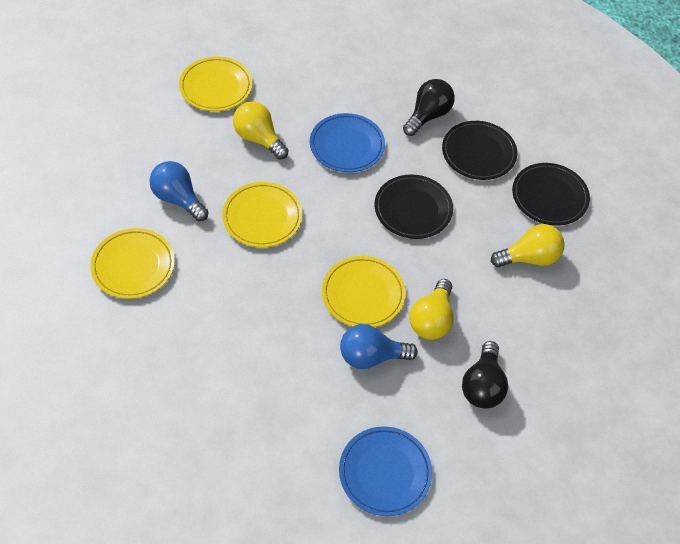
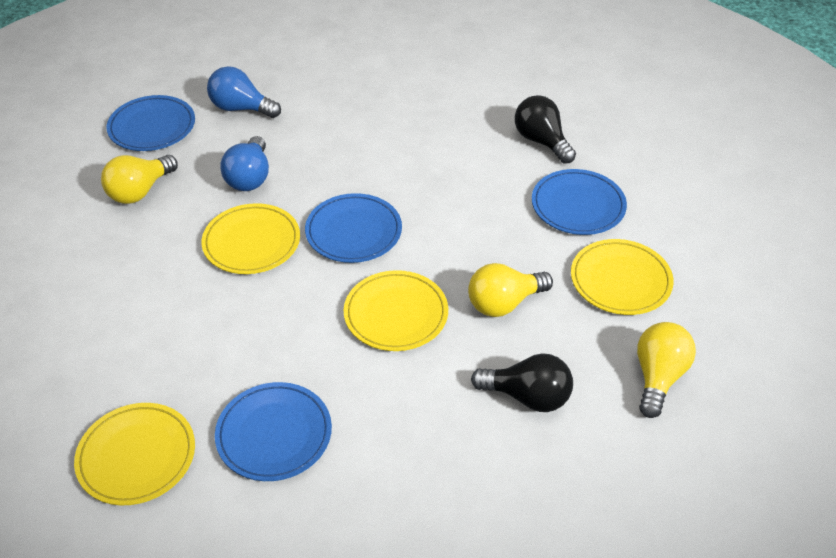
black plate: 3 -> 0
blue plate: 2 -> 4

